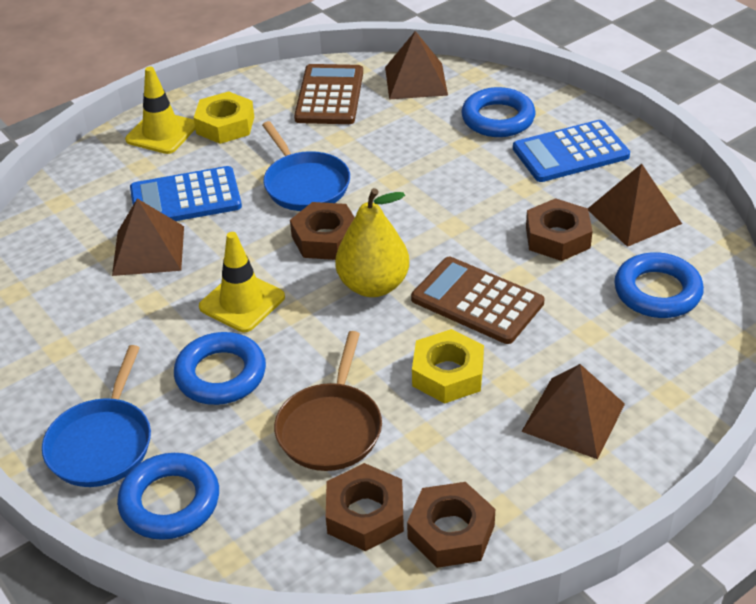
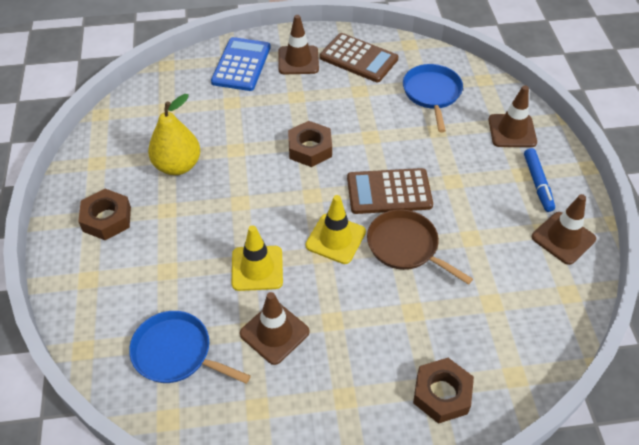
blue calculator: 2 -> 1
blue marker: 0 -> 1
blue ring: 4 -> 0
brown nut: 4 -> 3
brown pyramid: 4 -> 0
brown traffic cone: 0 -> 4
yellow nut: 2 -> 0

